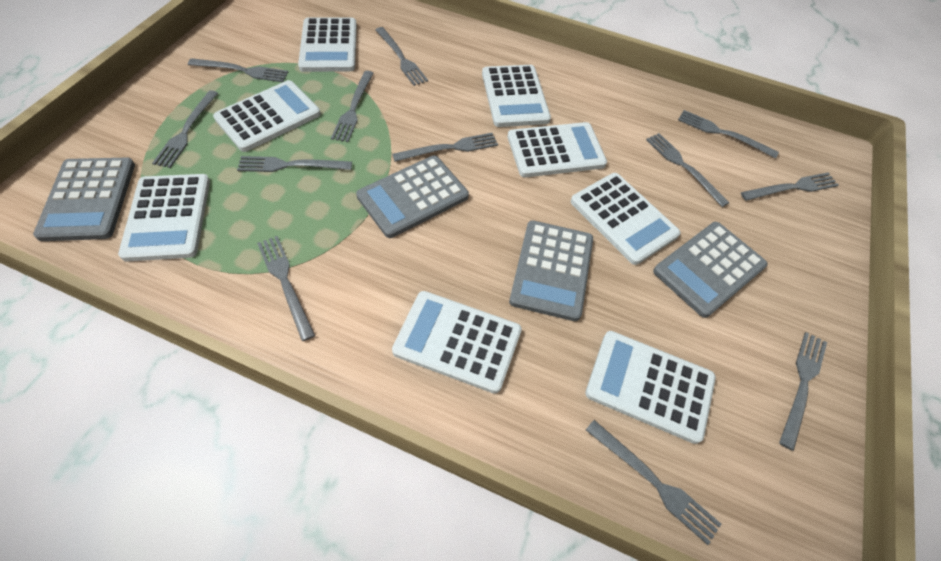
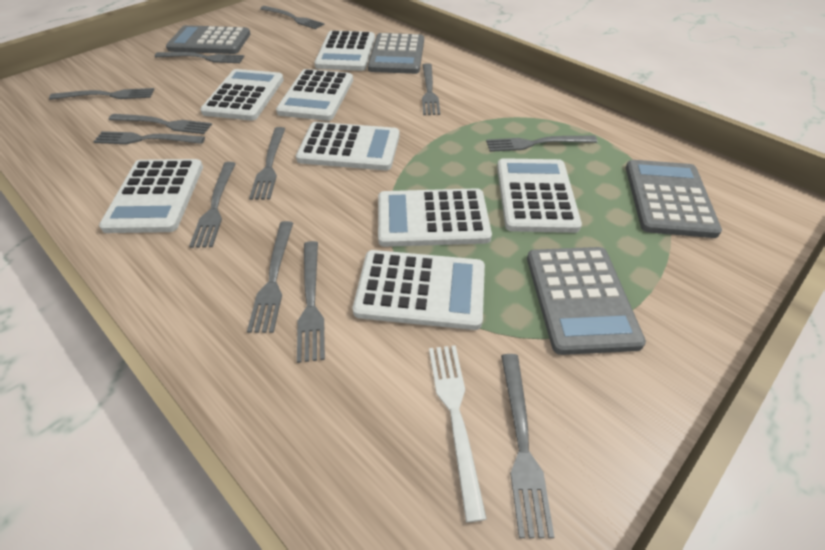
white fork: 0 -> 1

